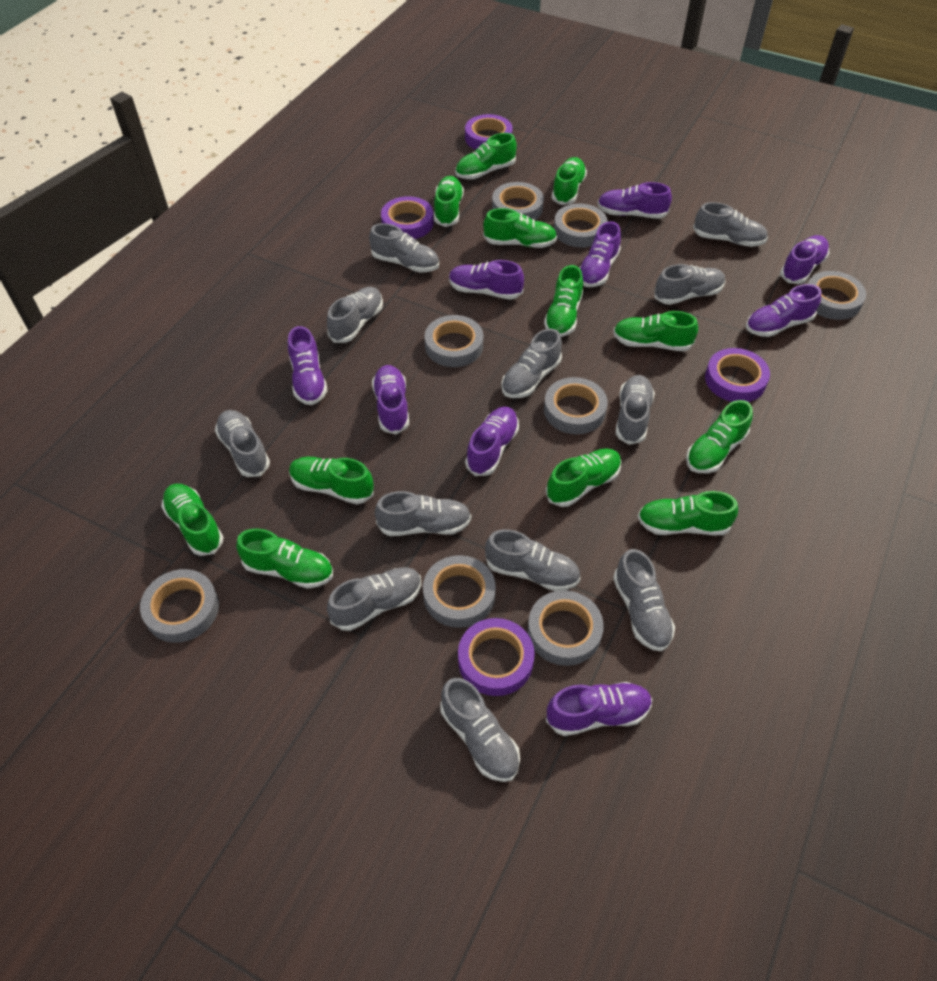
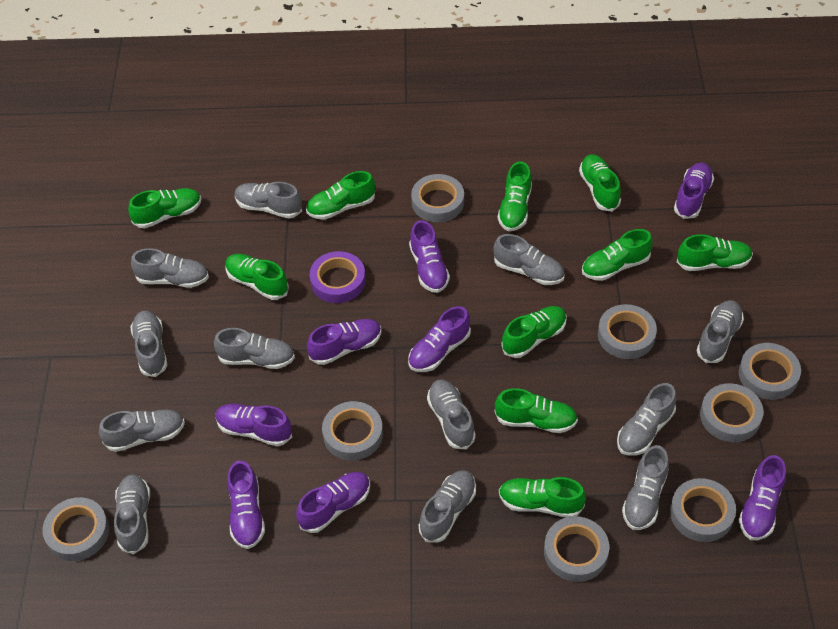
green shoe: 12 -> 10
purple shoe: 9 -> 8
purple tape: 4 -> 1

